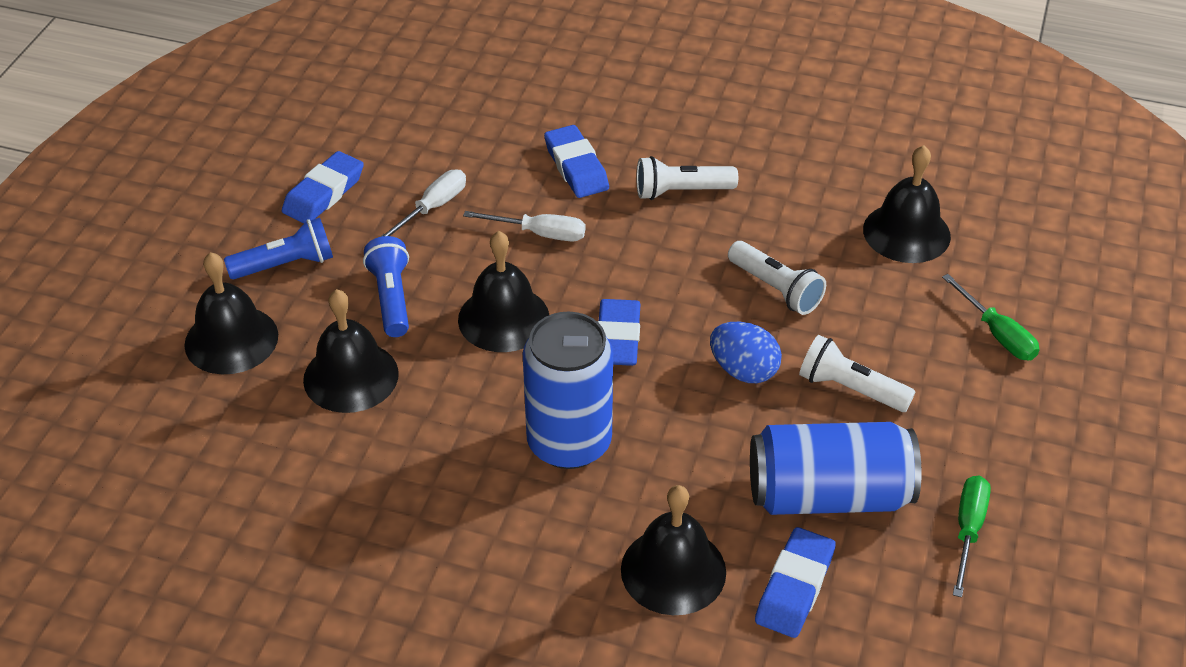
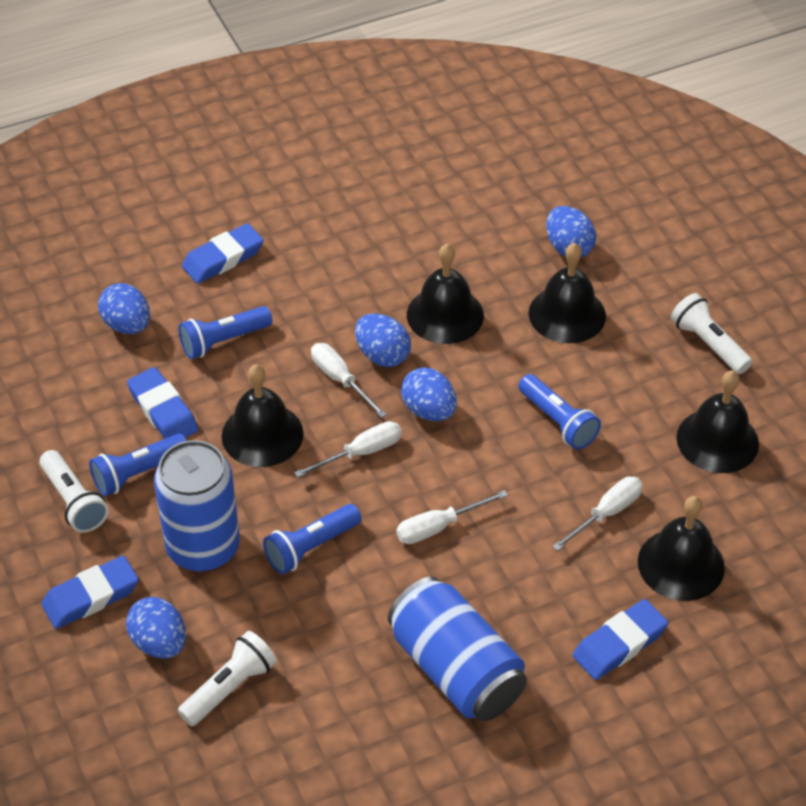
blue egg: 1 -> 5
blue flashlight: 2 -> 4
green screwdriver: 2 -> 0
white screwdriver: 2 -> 4

